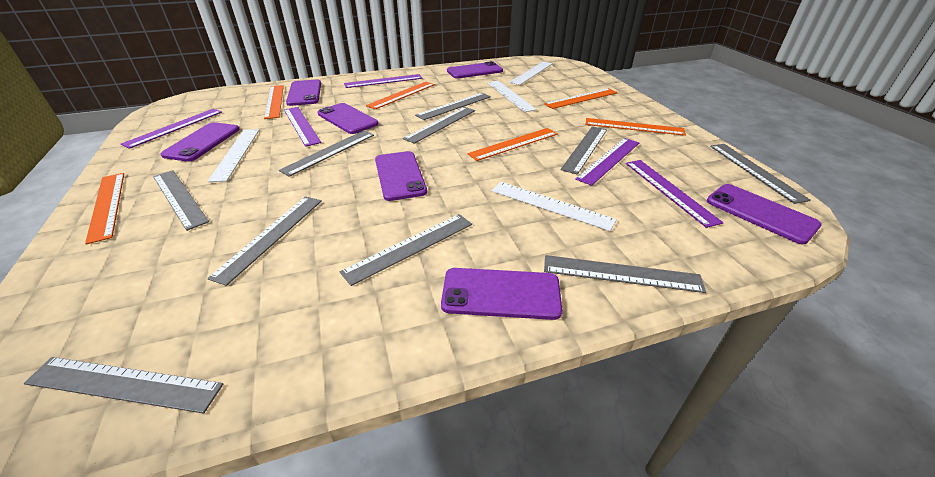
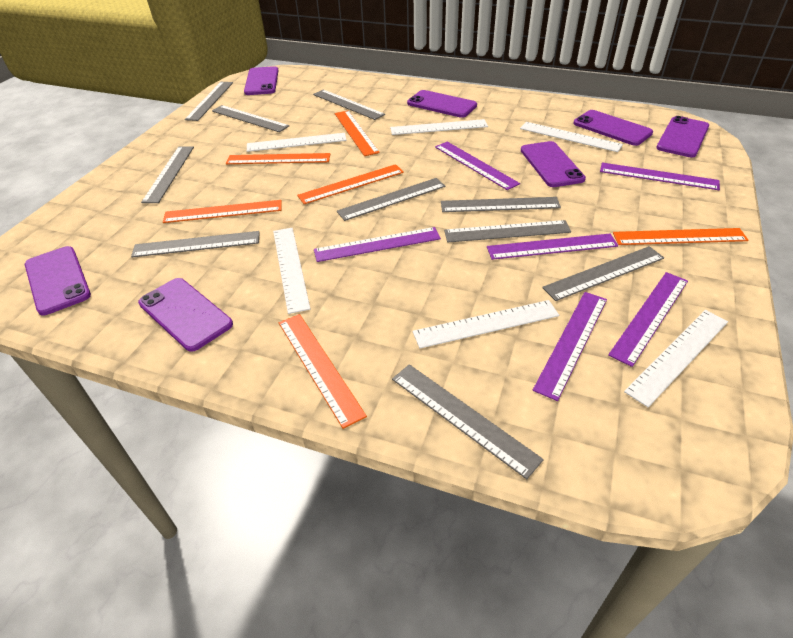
purple ruler: 5 -> 6
white ruler: 4 -> 6

